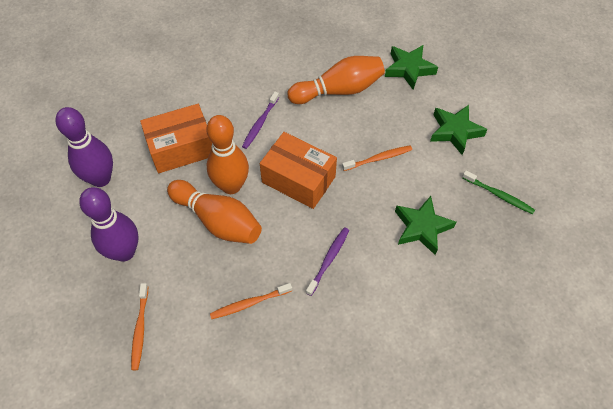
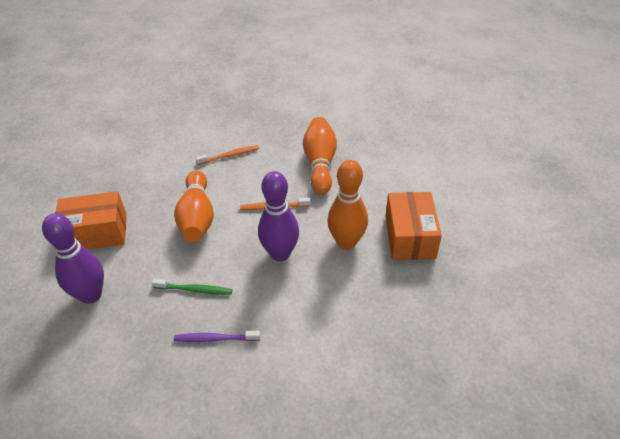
green star: 3 -> 0
orange toothbrush: 3 -> 2
purple toothbrush: 2 -> 1

